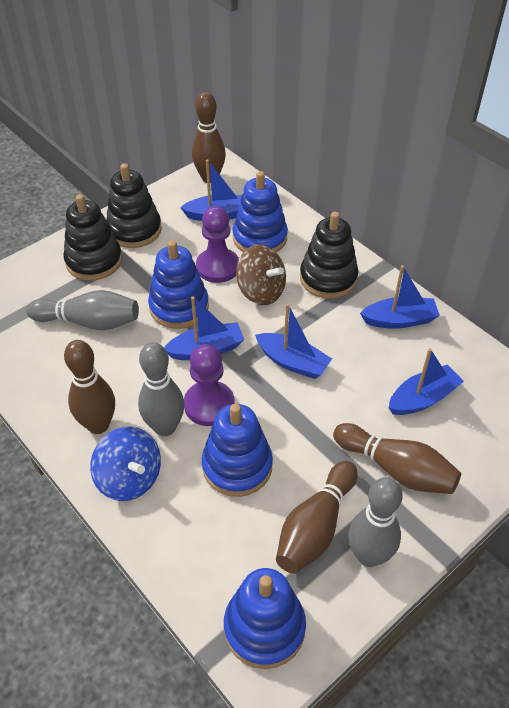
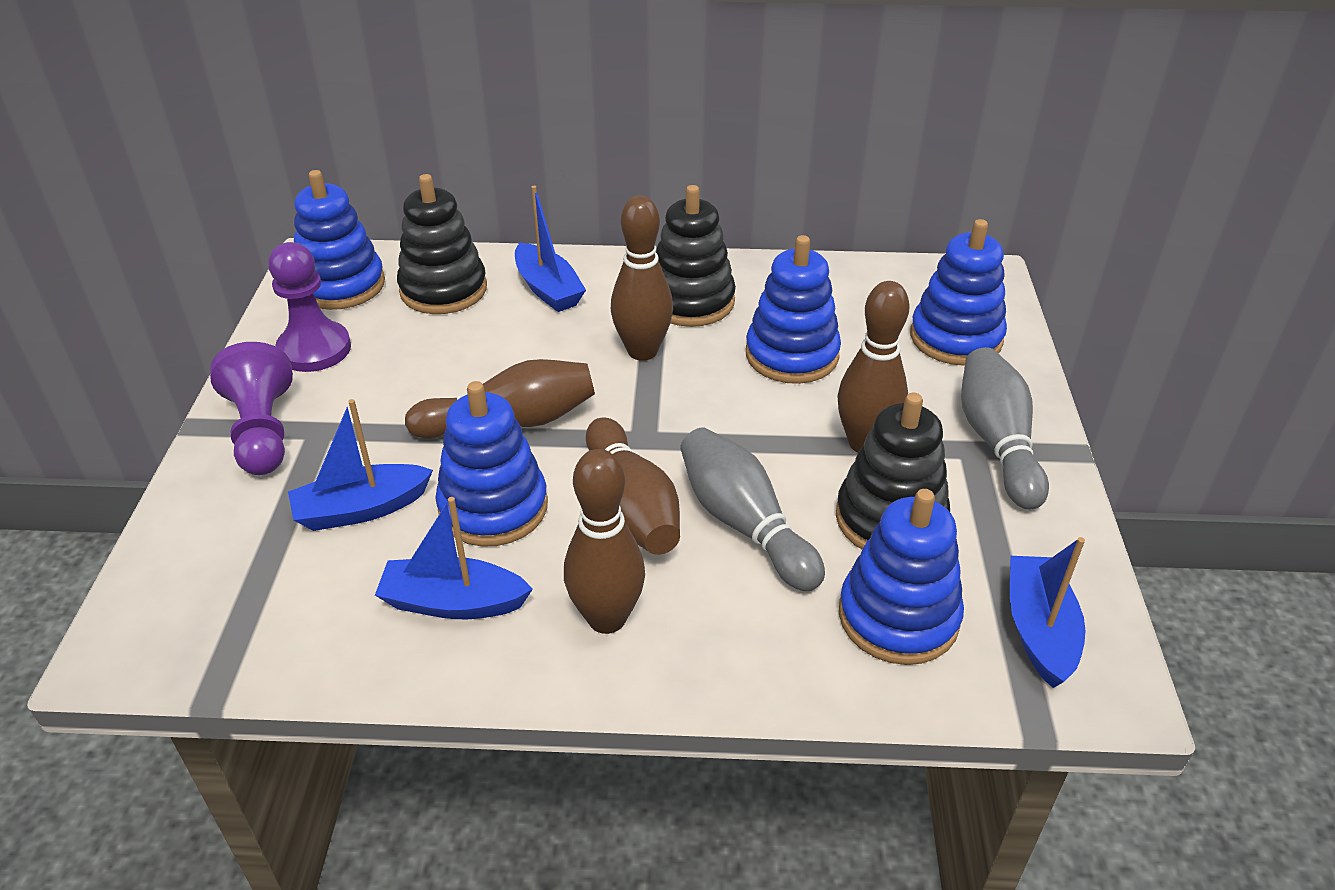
blue boat: 5 -> 4
blue spinning top: 1 -> 0
blue stacking toy: 4 -> 5
brown bowling pin: 4 -> 5
brown spinning top: 1 -> 0
grey bowling pin: 3 -> 2

